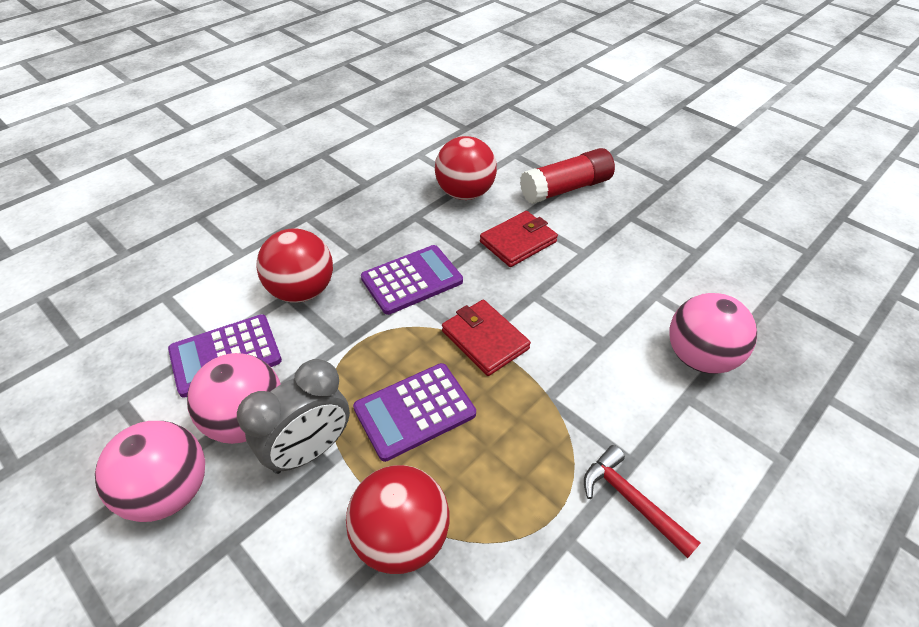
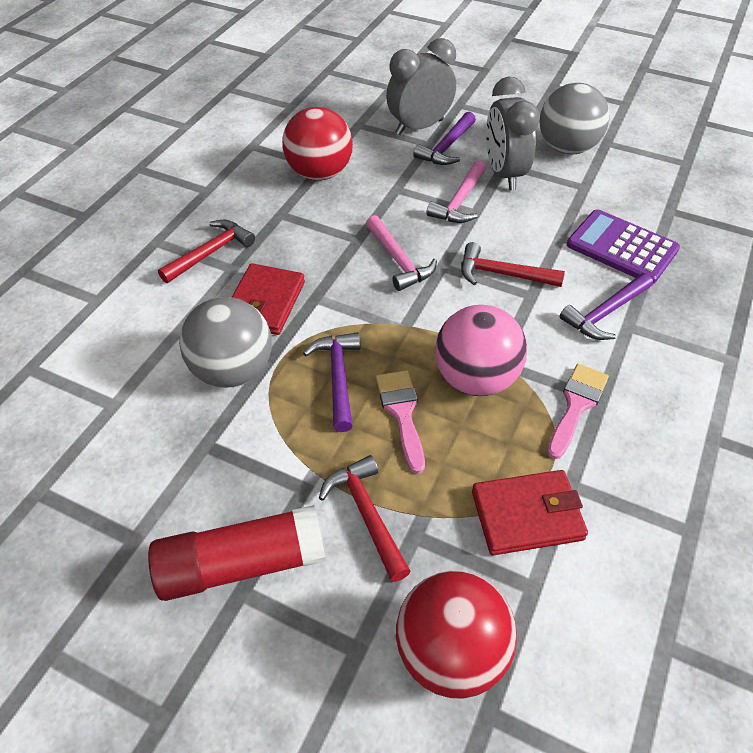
grey ball: 0 -> 2
grey clock: 1 -> 2
pink ball: 3 -> 1
pink brush: 0 -> 2
pink hammer: 0 -> 2
purple calculator: 3 -> 1
purple hammer: 0 -> 3
red ball: 3 -> 2
red hammer: 1 -> 3

